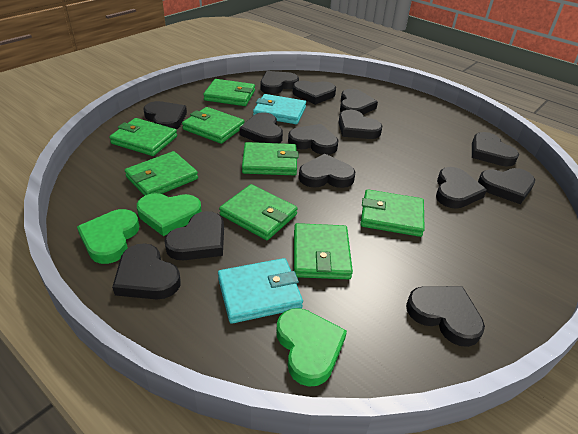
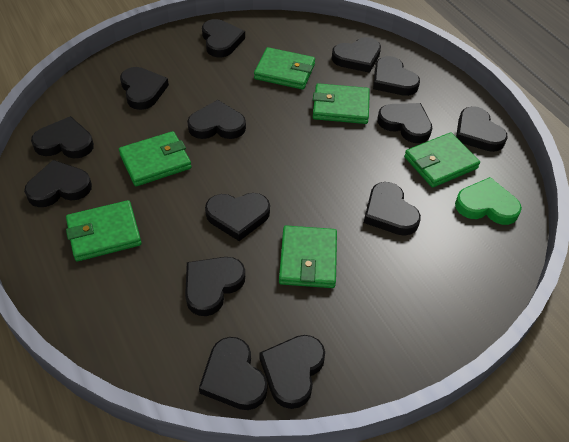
green heart: 3 -> 1
green wallet: 8 -> 6
turquoise wallet: 2 -> 0

